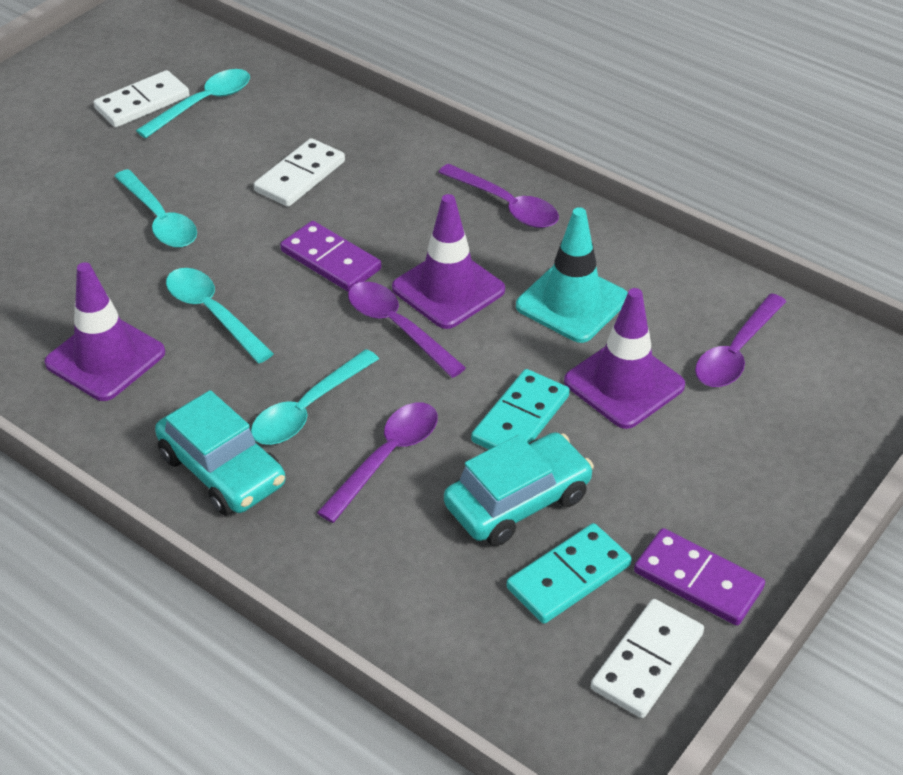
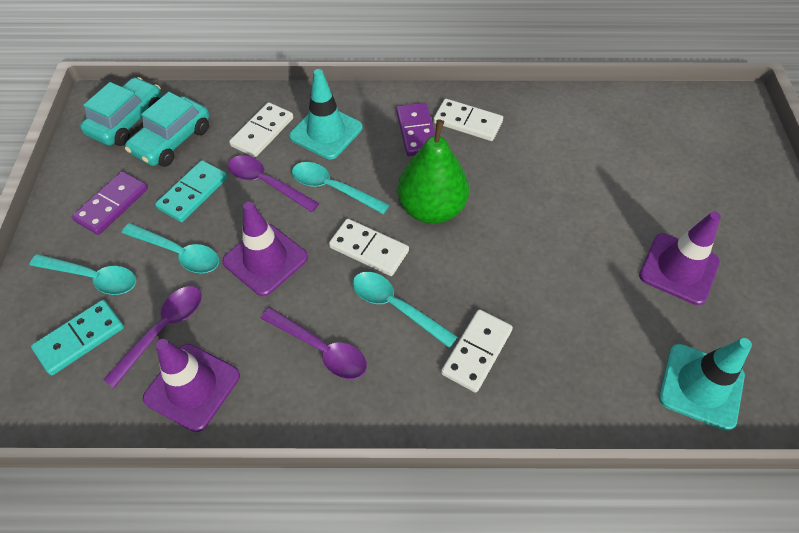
green pear: 0 -> 1
purple spoon: 4 -> 3
turquoise traffic cone: 1 -> 2
white domino: 3 -> 4

